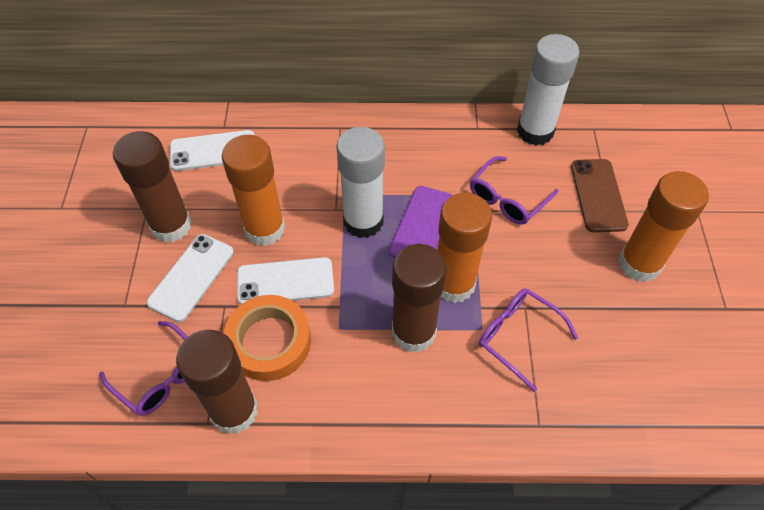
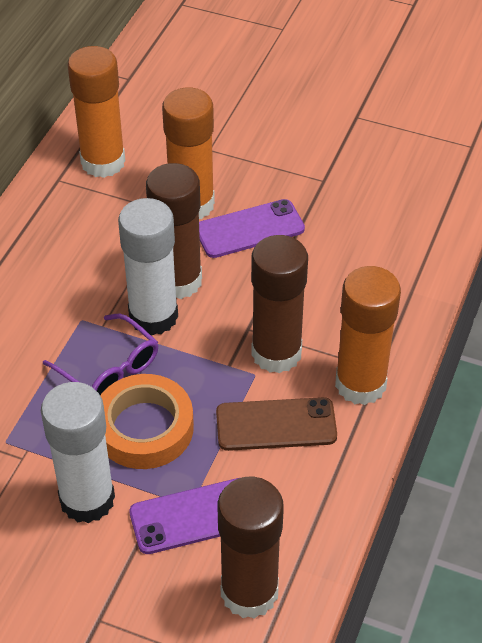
purple glasses: 3 -> 1
purple phone: 1 -> 2
white phone: 3 -> 0

